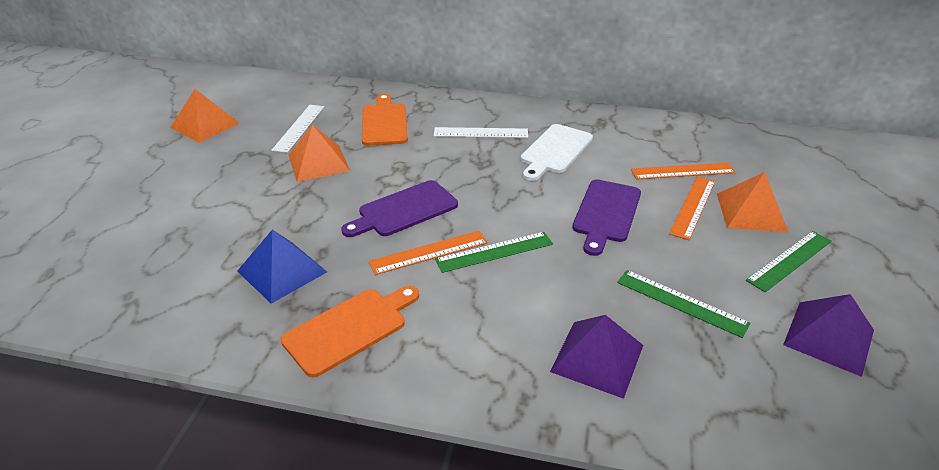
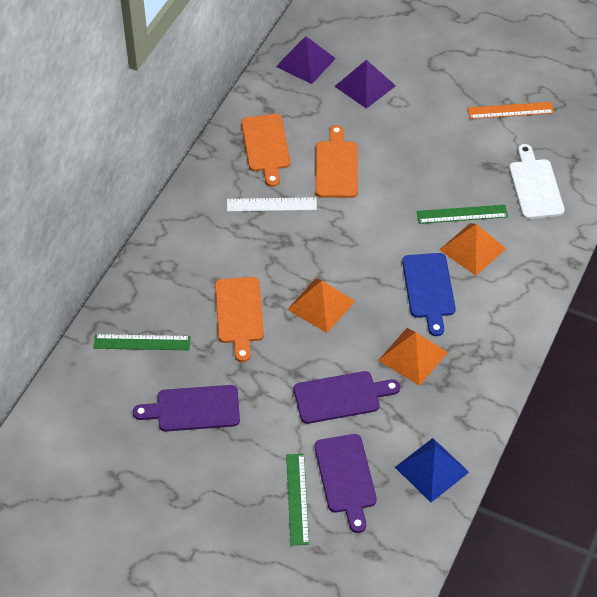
blue cutting board: 0 -> 1
orange cutting board: 2 -> 3
orange ruler: 3 -> 1
purple cutting board: 2 -> 3
white ruler: 2 -> 1

